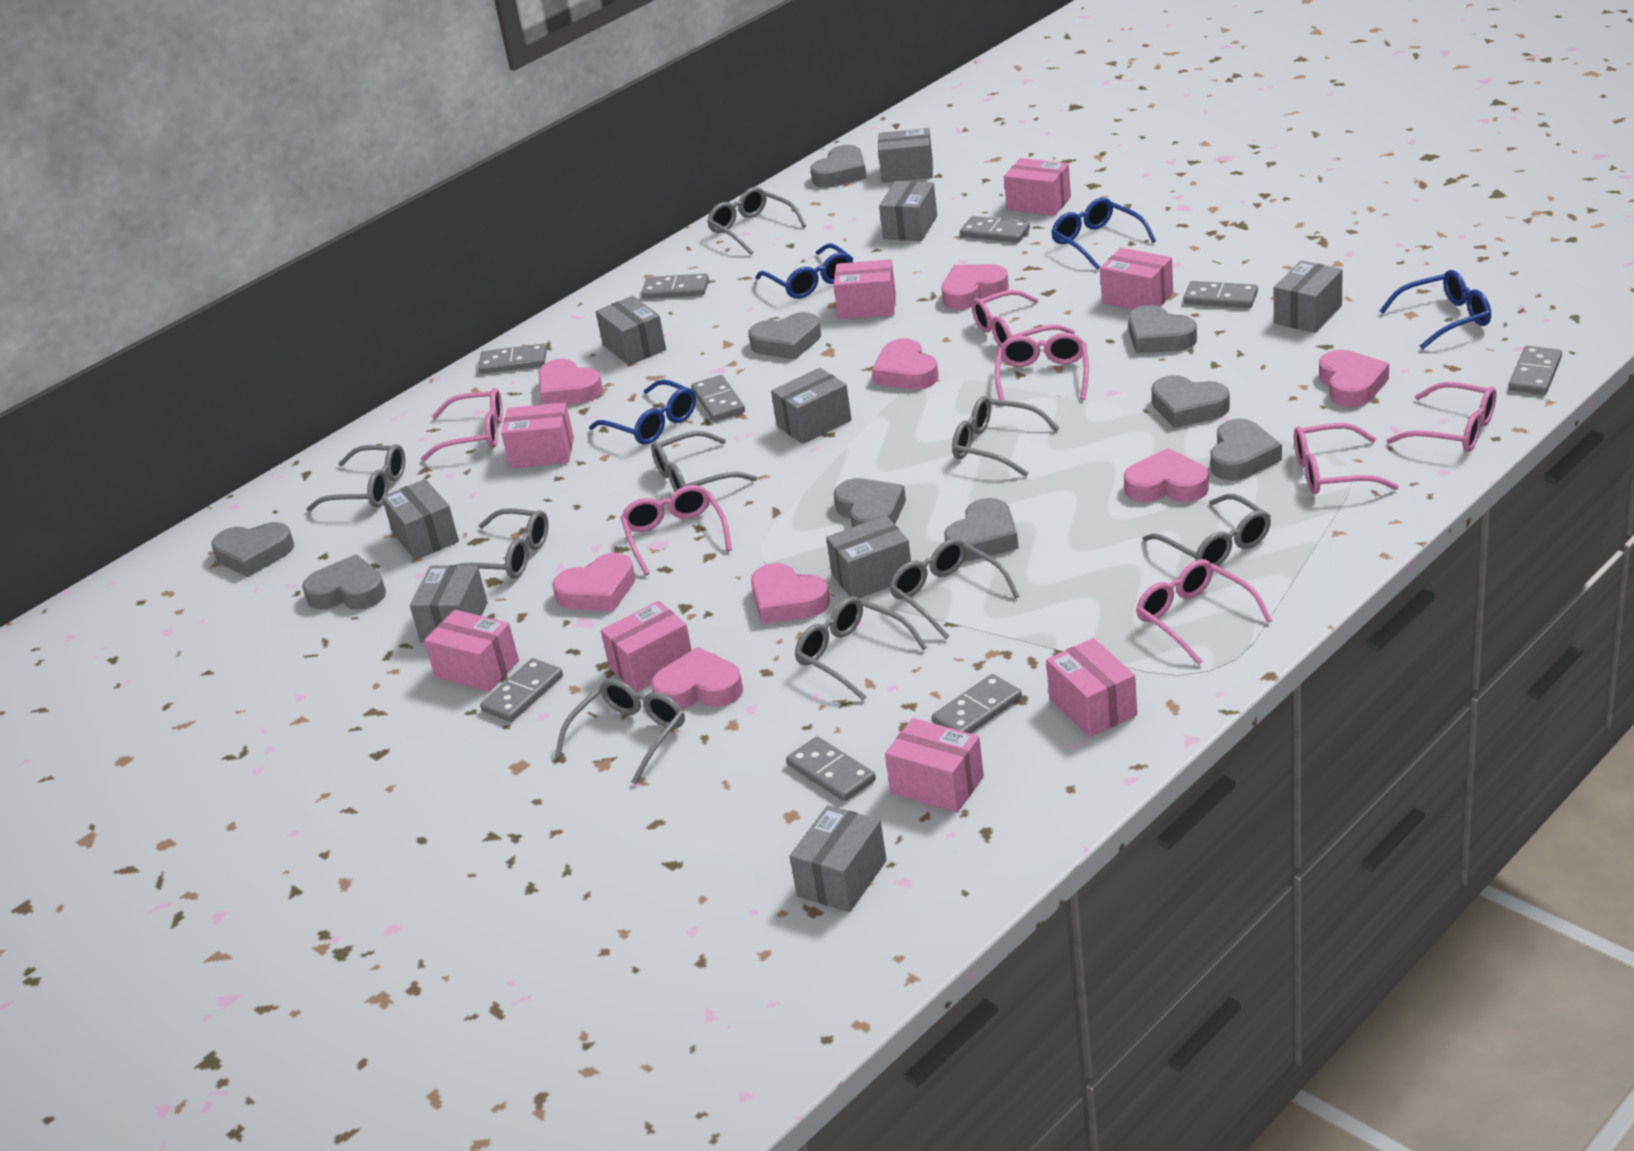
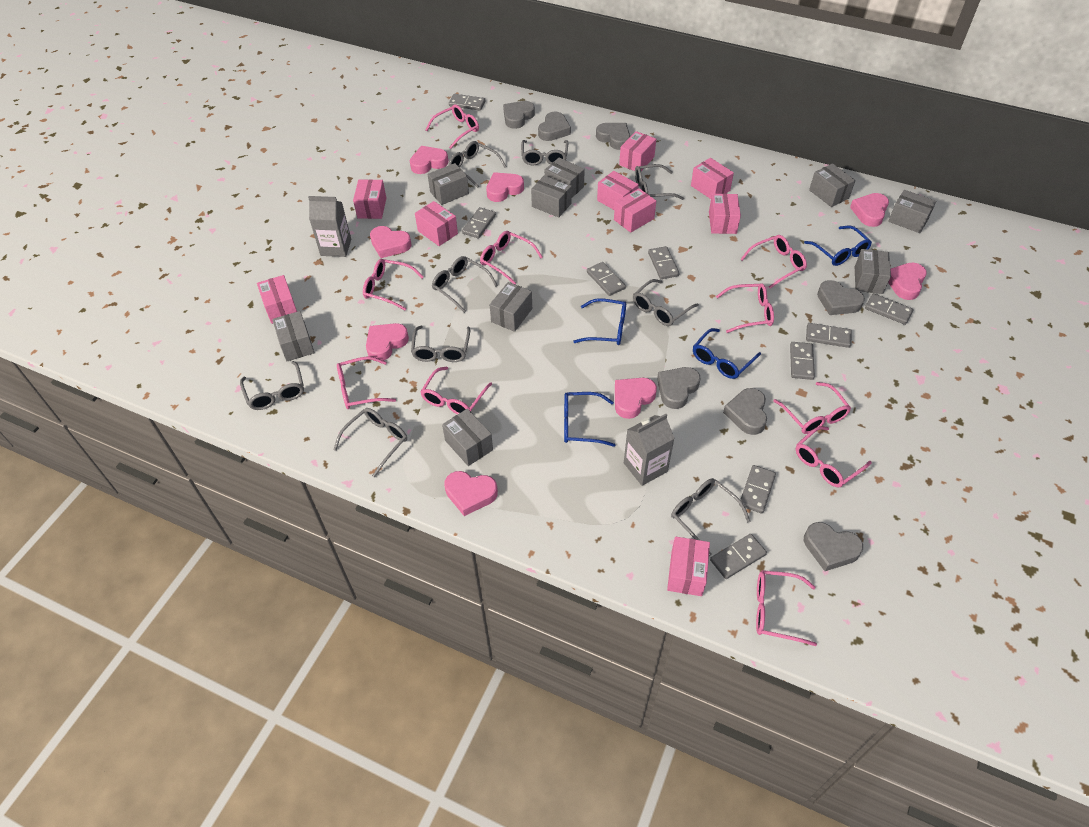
grey carton: 0 -> 2
grey heart: 9 -> 7
pink box: 8 -> 9
pink glasses: 7 -> 10

